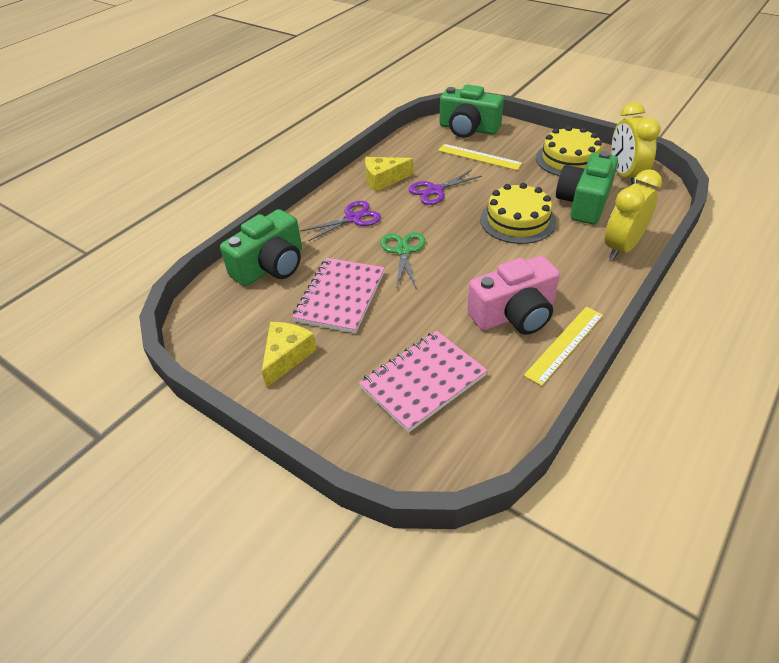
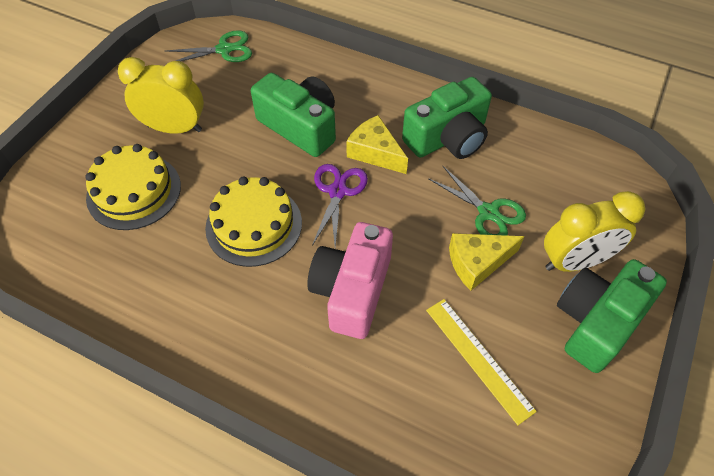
green scissors: 1 -> 2
pink notebook: 2 -> 0
purple scissors: 2 -> 1
yellow ruler: 2 -> 1

